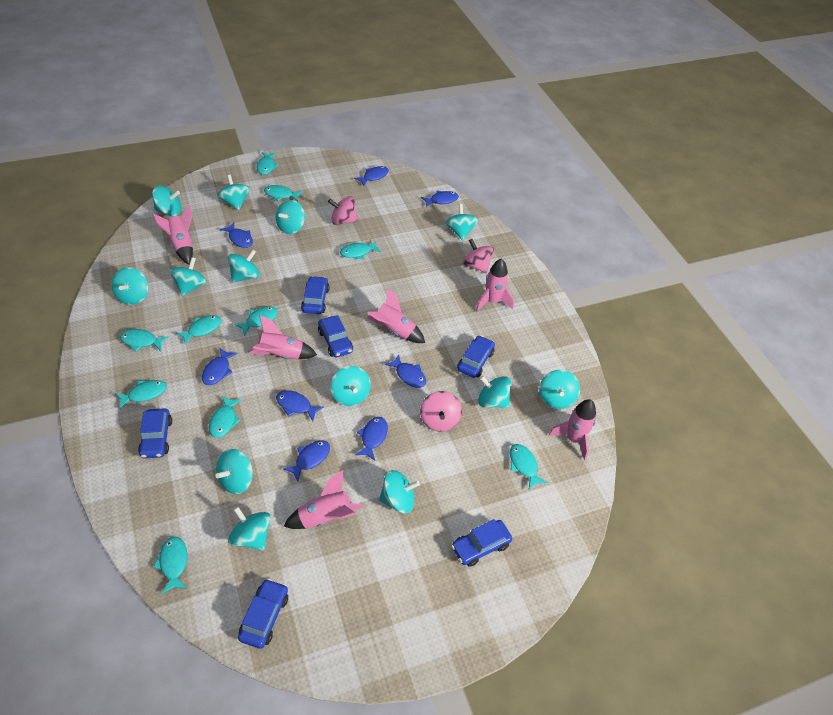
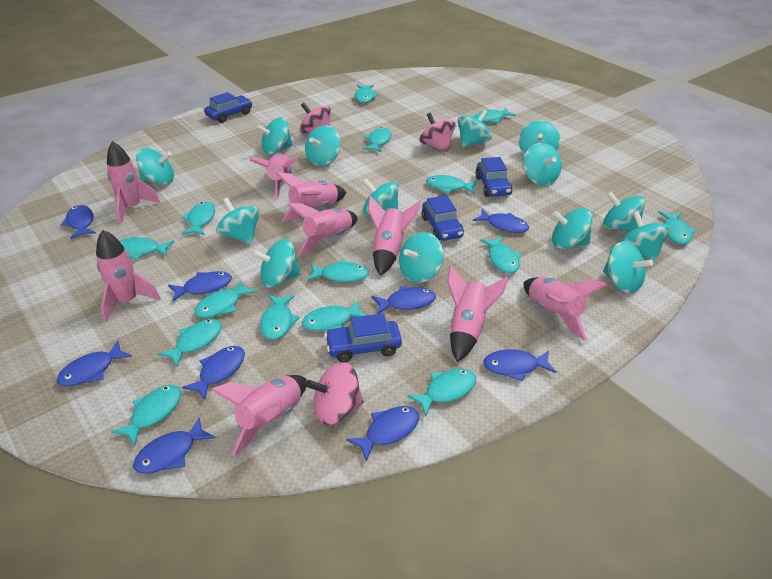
blue car: 6 -> 4
blue fish: 8 -> 9
pink rocket: 6 -> 9
turquoise fish: 10 -> 15
turquoise spinning top: 13 -> 14

